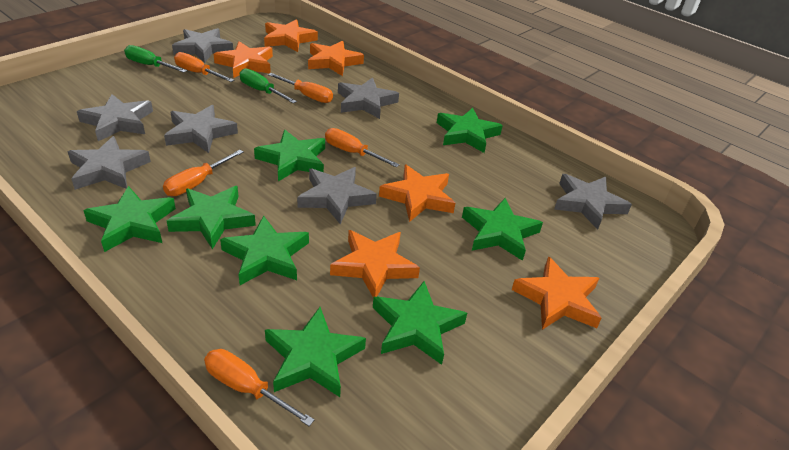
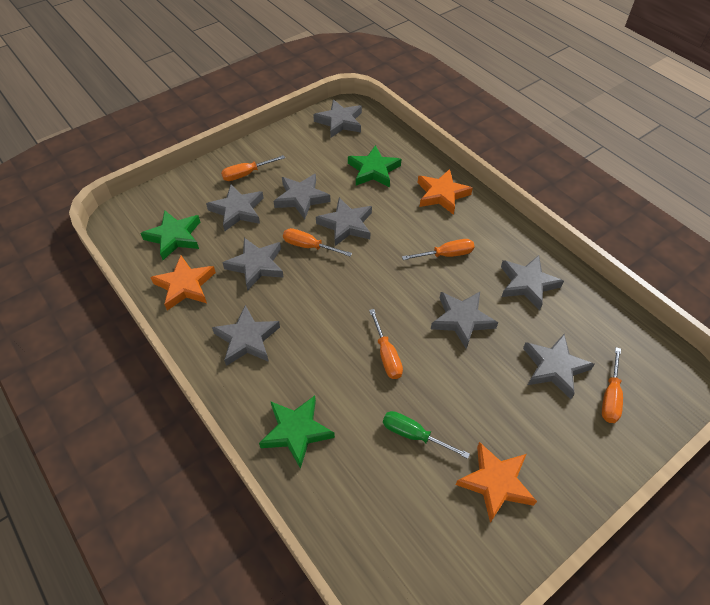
green screwdriver: 2 -> 1
green star: 8 -> 3
grey star: 7 -> 9
orange star: 6 -> 3

